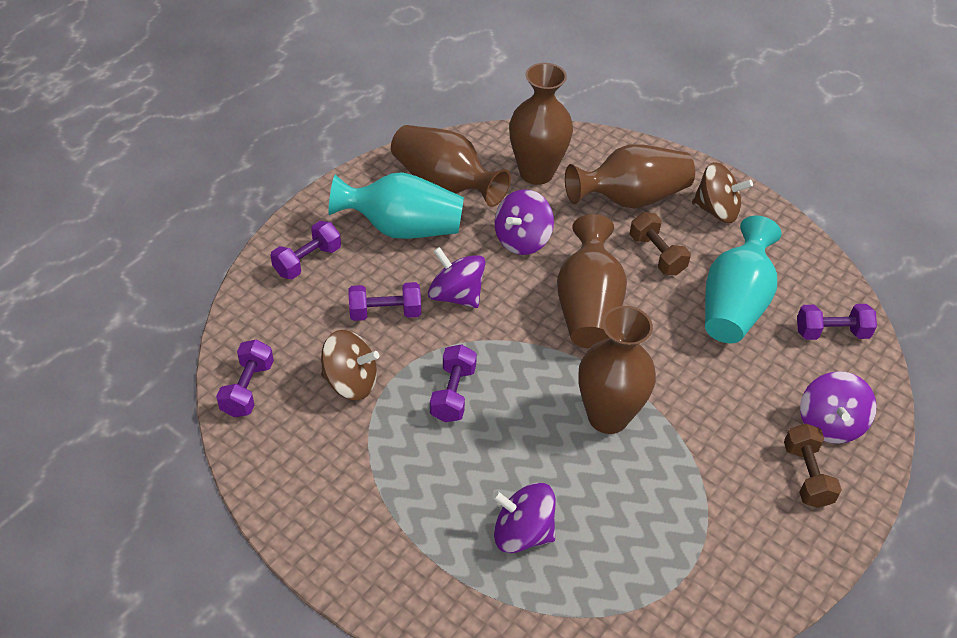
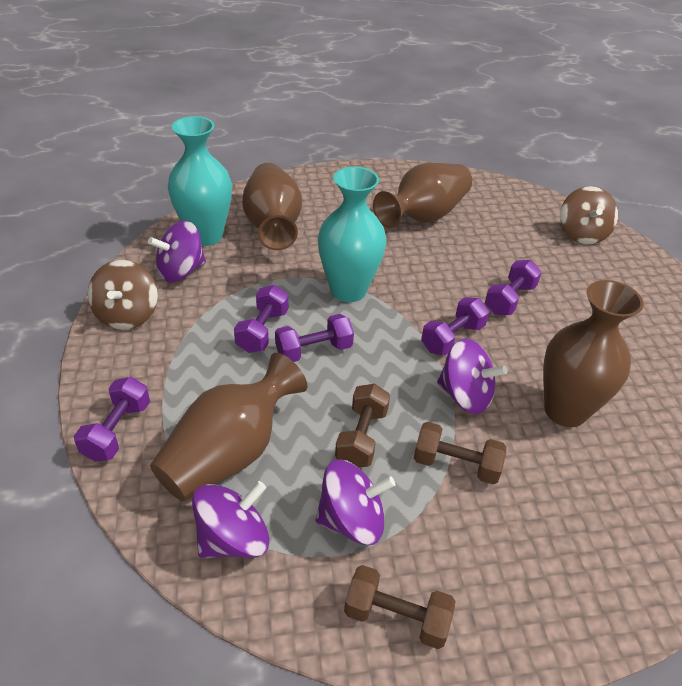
brown dumbbell: 2 -> 3
brown vase: 5 -> 4

